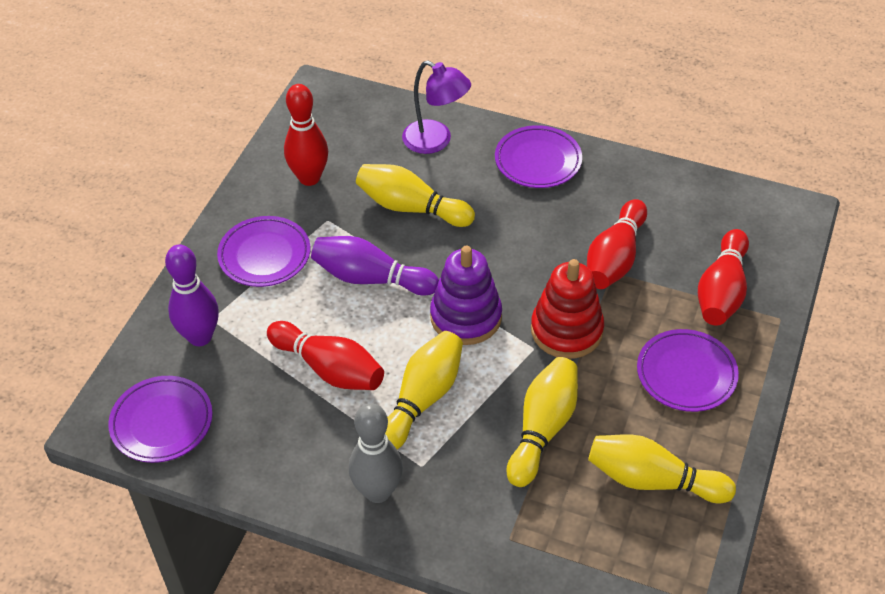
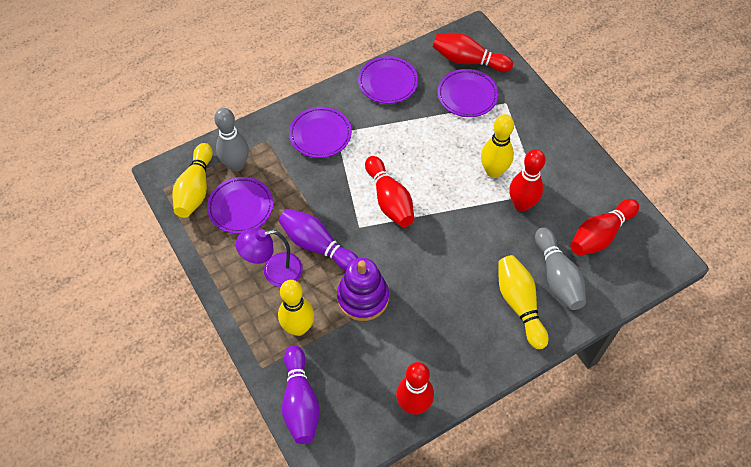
grey bowling pin: 1 -> 2
red bowling pin: 4 -> 5
red stacking toy: 1 -> 0

